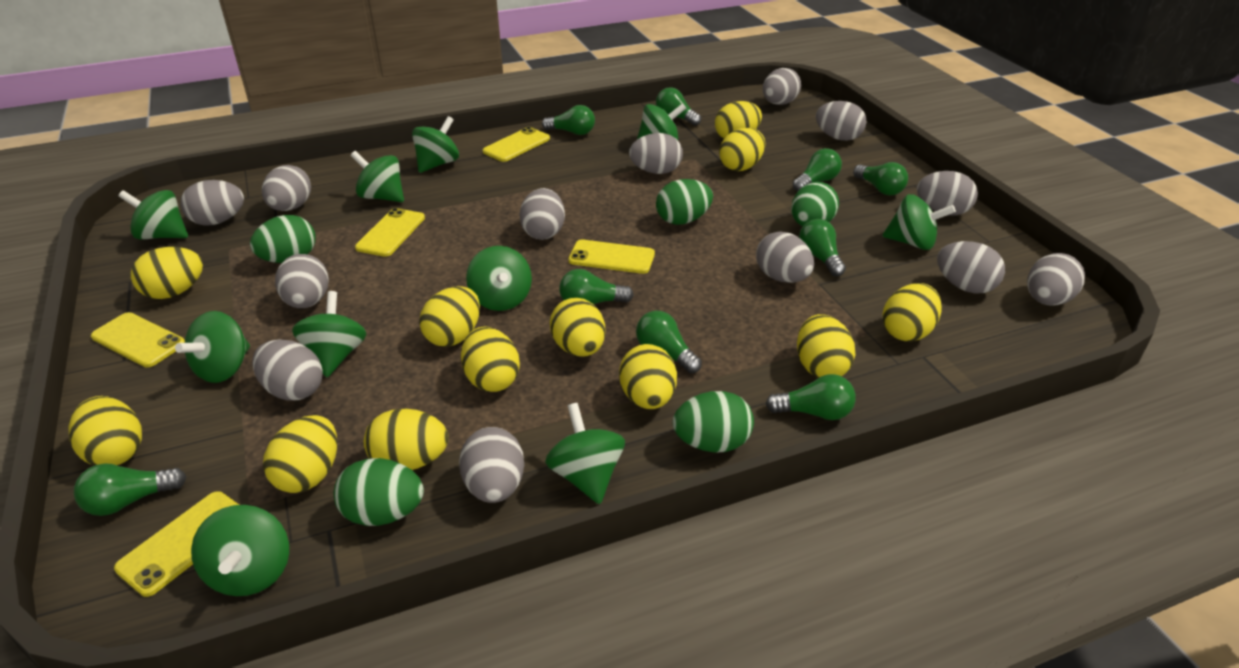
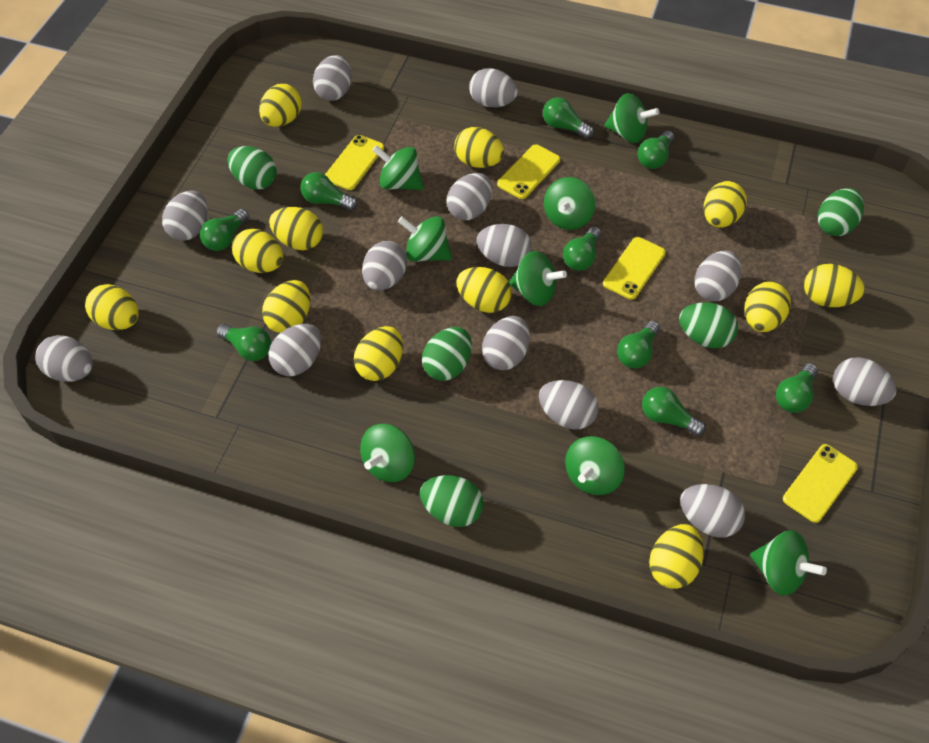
green spinning top: 10 -> 8
yellow phone: 5 -> 4

